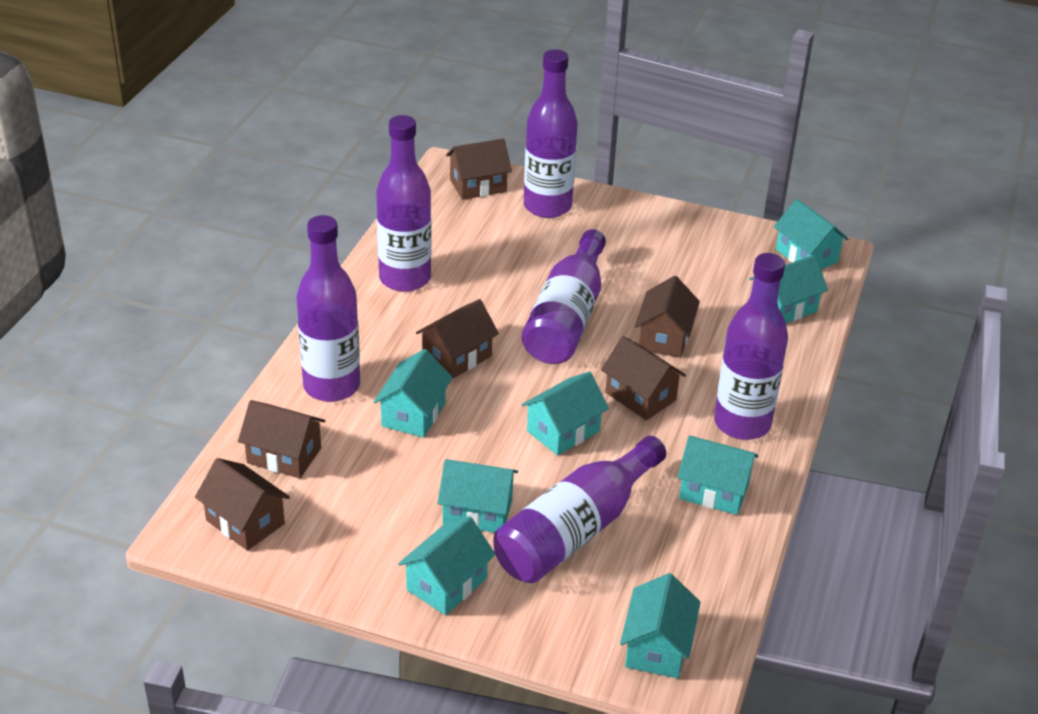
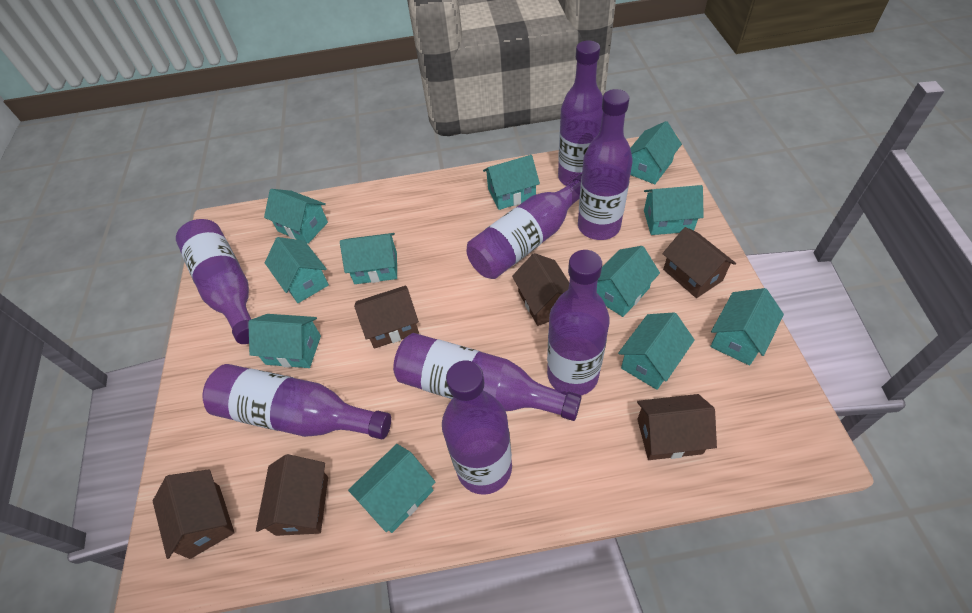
purple bottle: 6 -> 8
turquoise house: 8 -> 11

